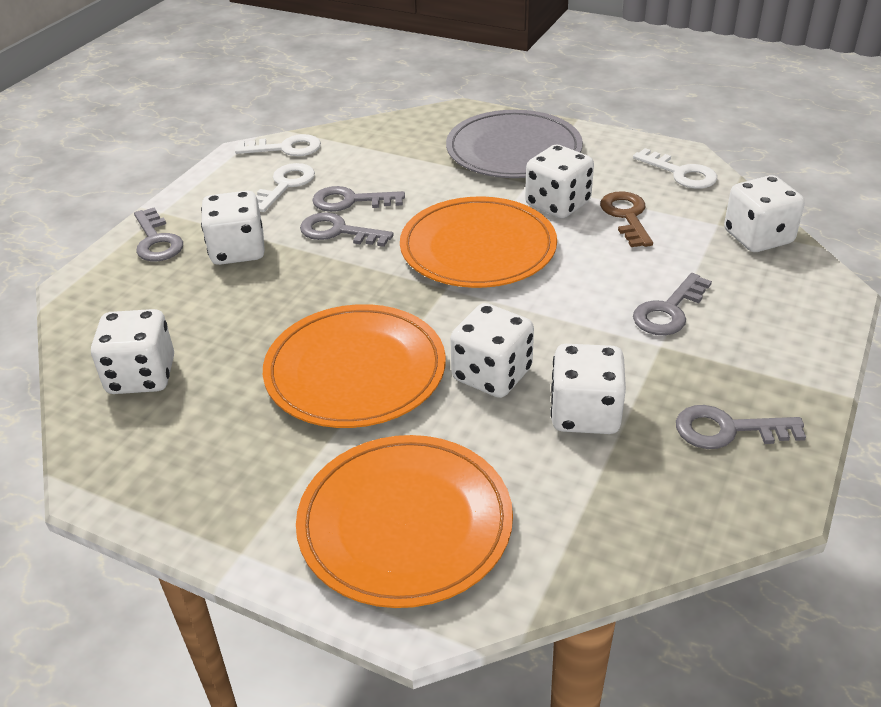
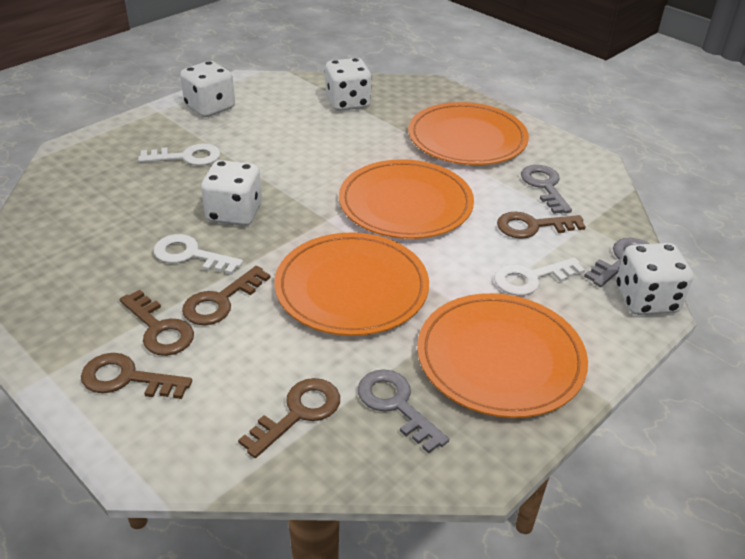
brown key: 1 -> 5
grey key: 5 -> 3
grey plate: 1 -> 0
orange plate: 3 -> 4
white dice: 6 -> 4

